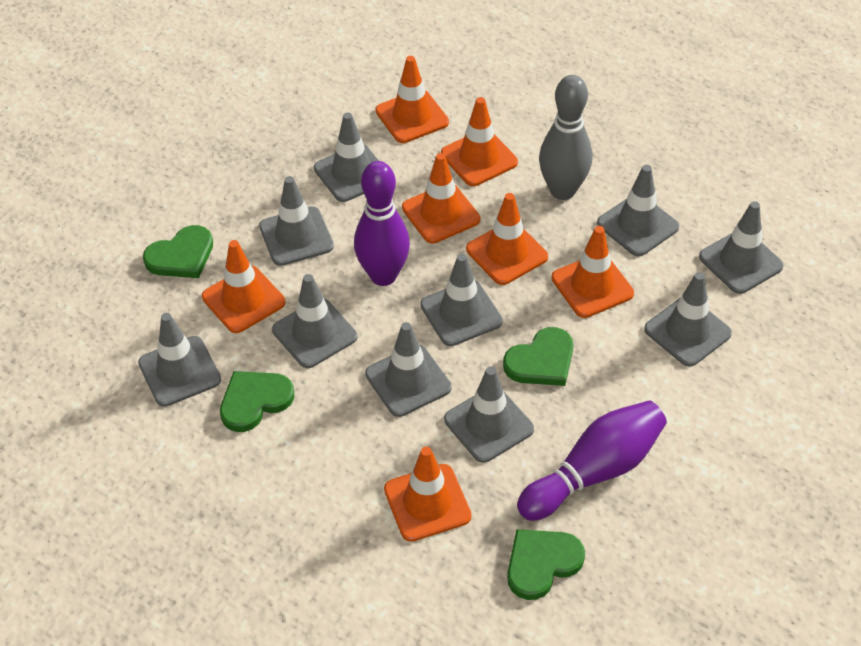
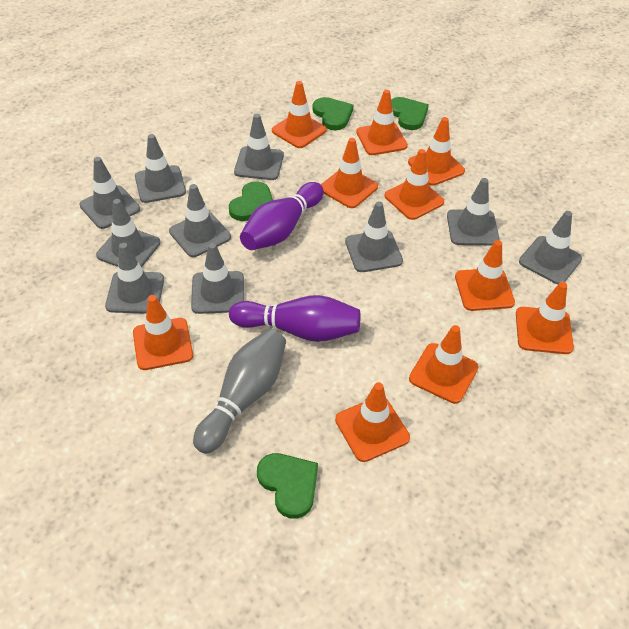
orange traffic cone: 7 -> 10

